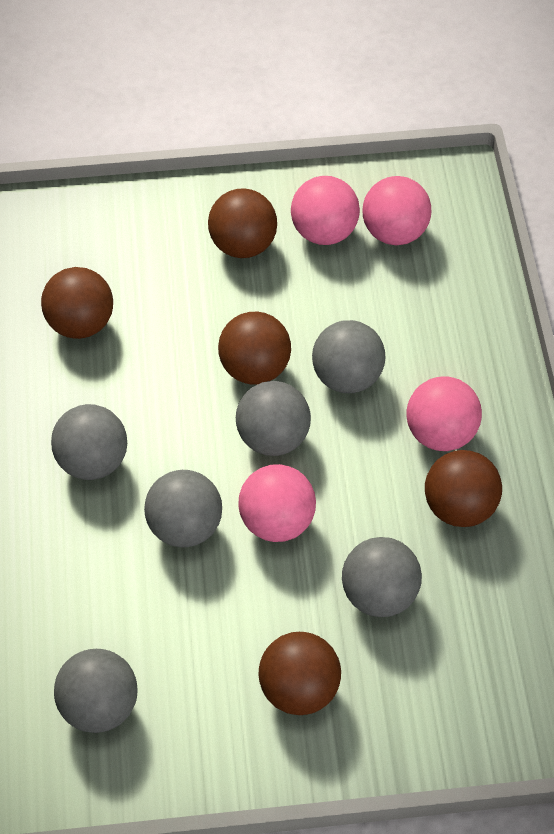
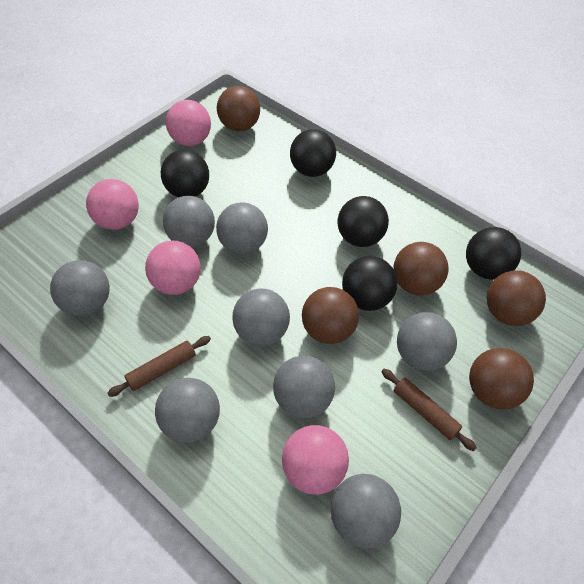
black ball: 0 -> 5
brown rolling pin: 0 -> 2
grey ball: 6 -> 8

